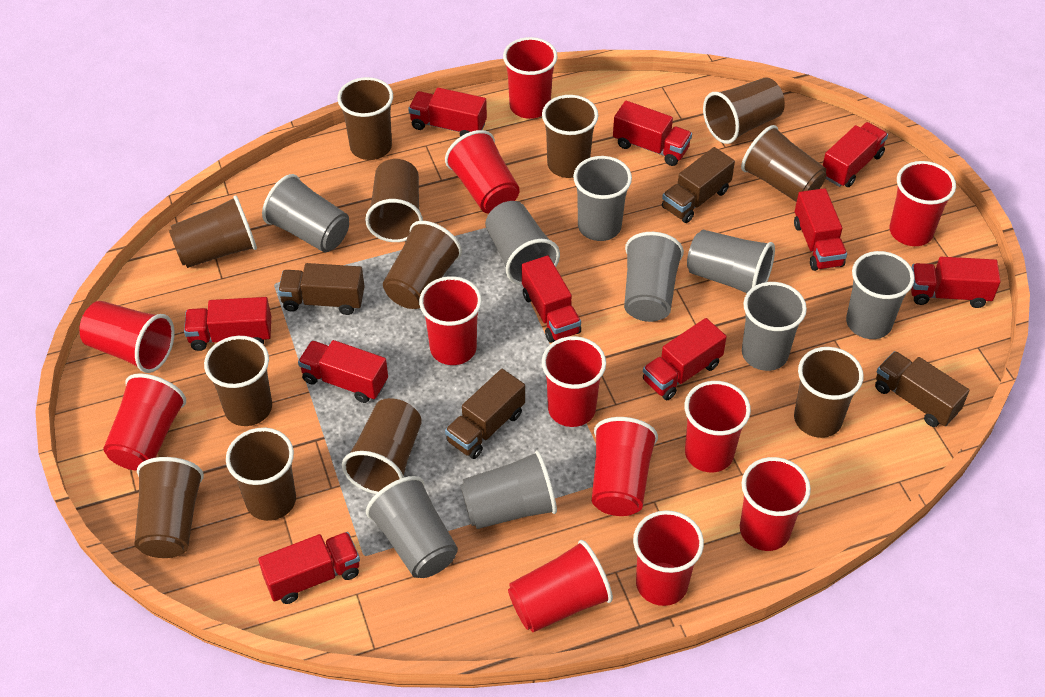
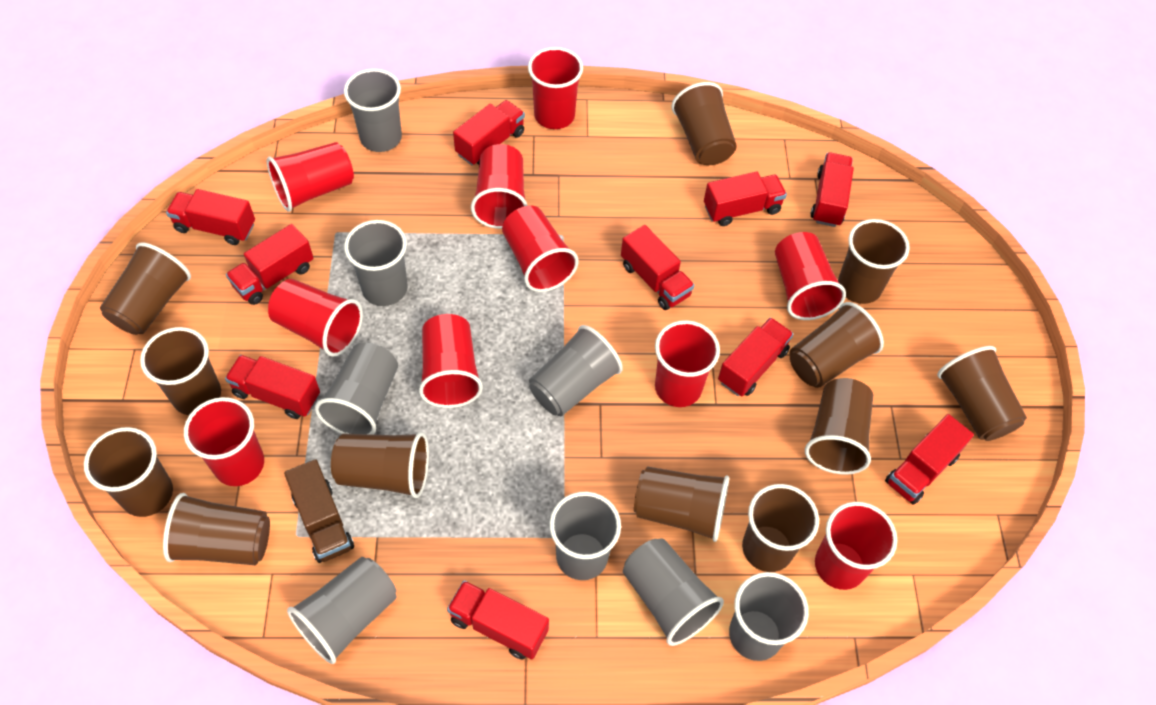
brown truck: 4 -> 1
grey cup: 9 -> 8
red cup: 12 -> 10

